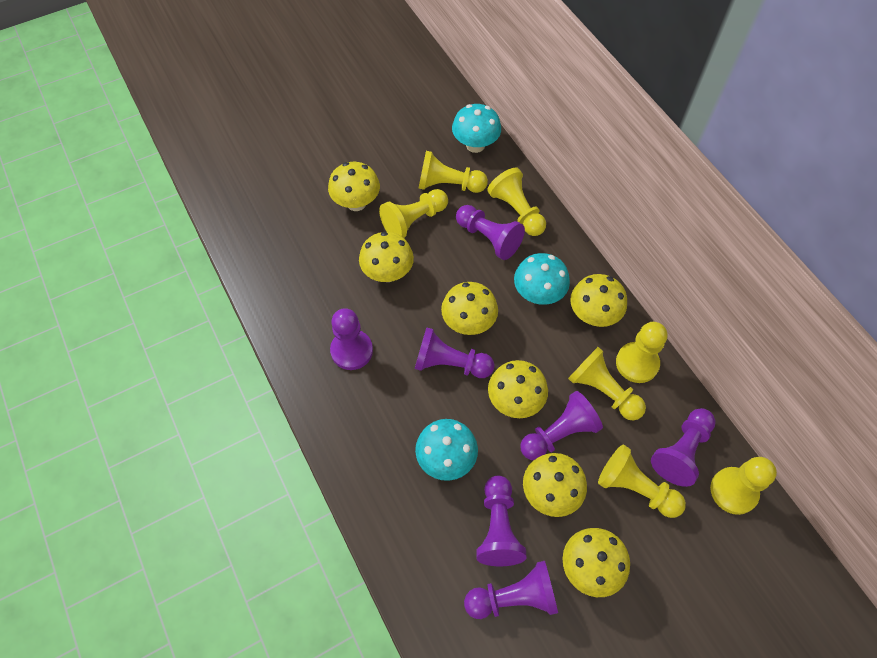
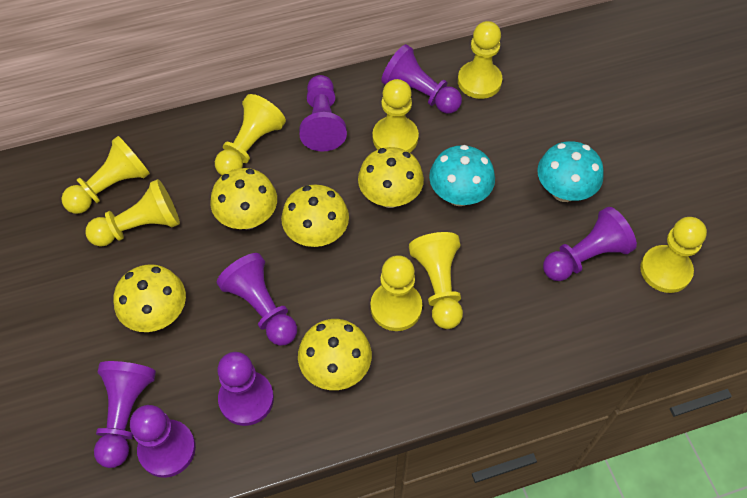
turquoise mushroom: 3 -> 2
yellow mushroom: 7 -> 5
yellow pawn: 7 -> 8

